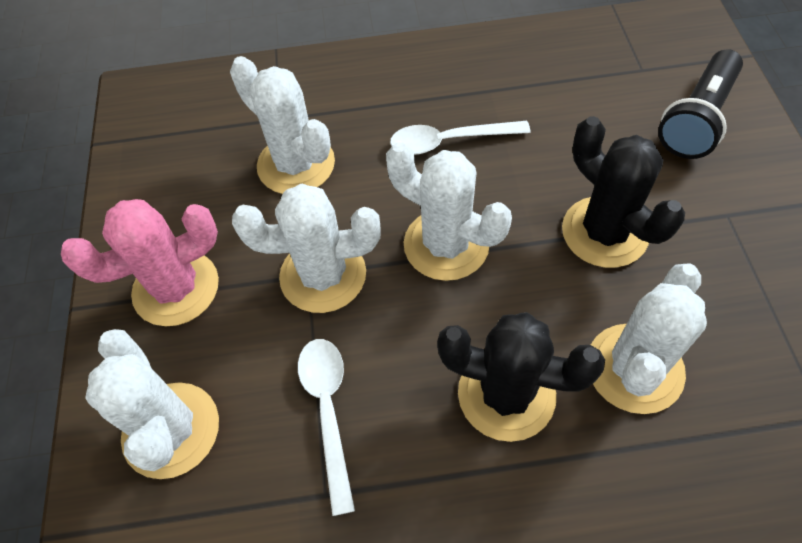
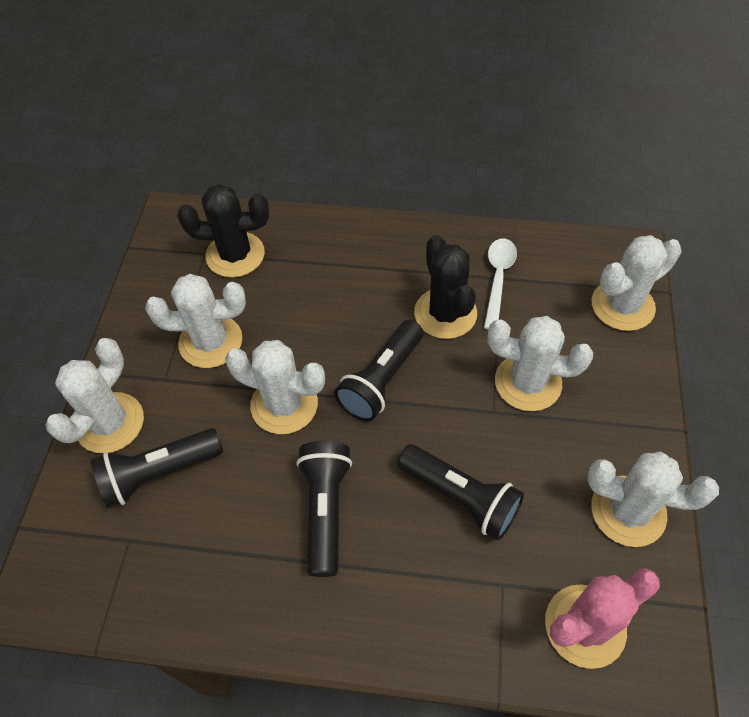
black flashlight: 1 -> 4
white cactus: 5 -> 6
white spoon: 2 -> 1

